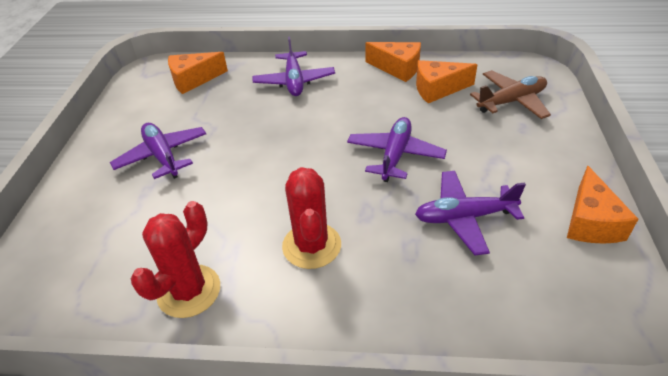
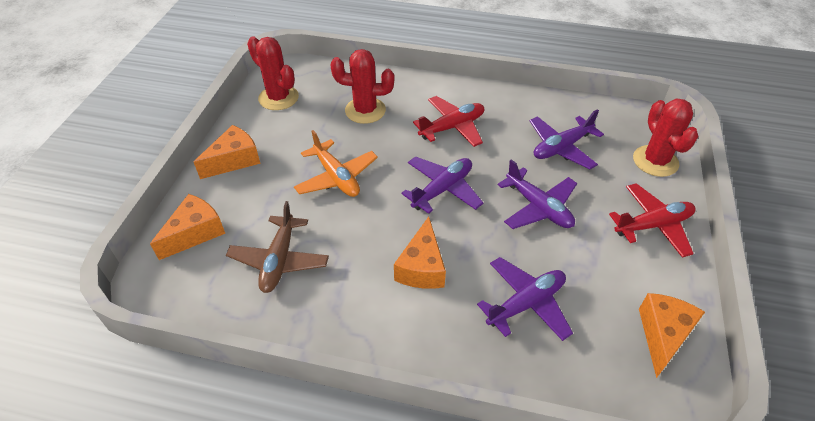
orange plane: 0 -> 1
red cactus: 2 -> 3
red plane: 0 -> 2

